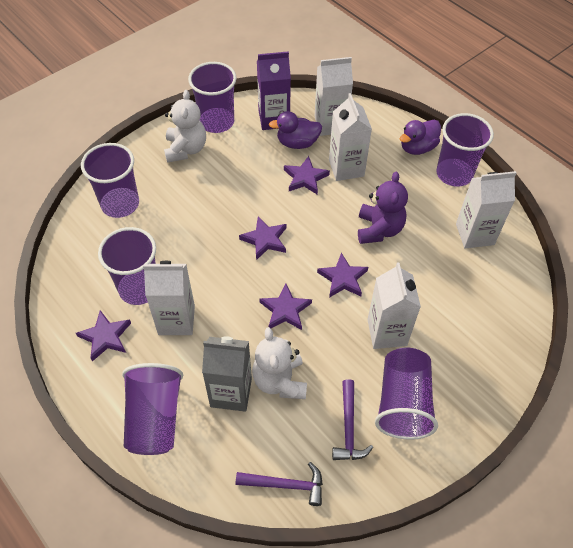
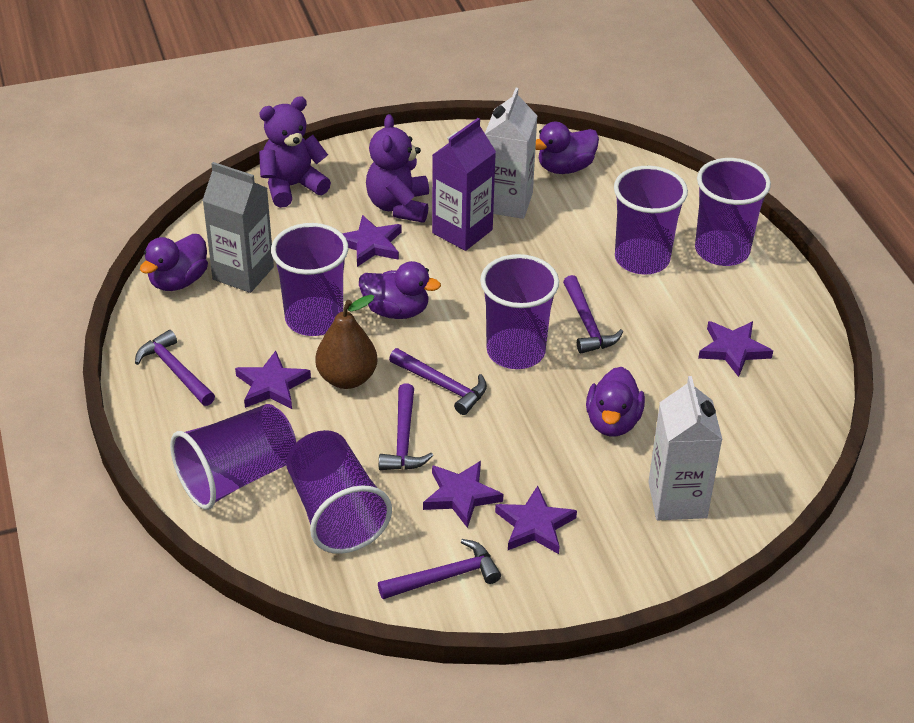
brown pear: 0 -> 1
purple duck: 2 -> 4
purple hammer: 2 -> 5
purple teddy bear: 1 -> 2
white carton: 5 -> 2
white teddy bear: 2 -> 0

